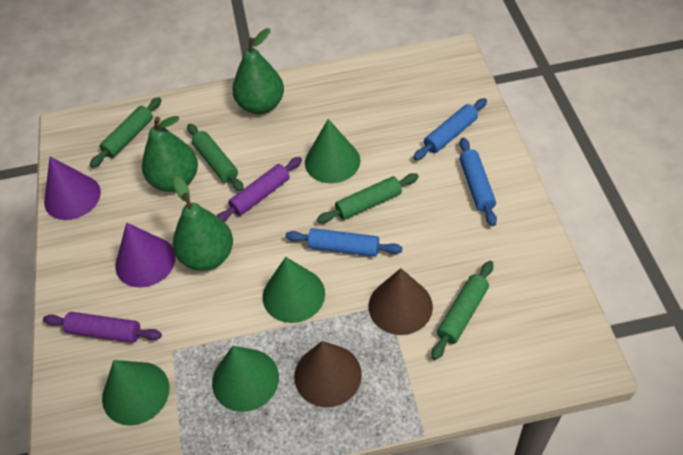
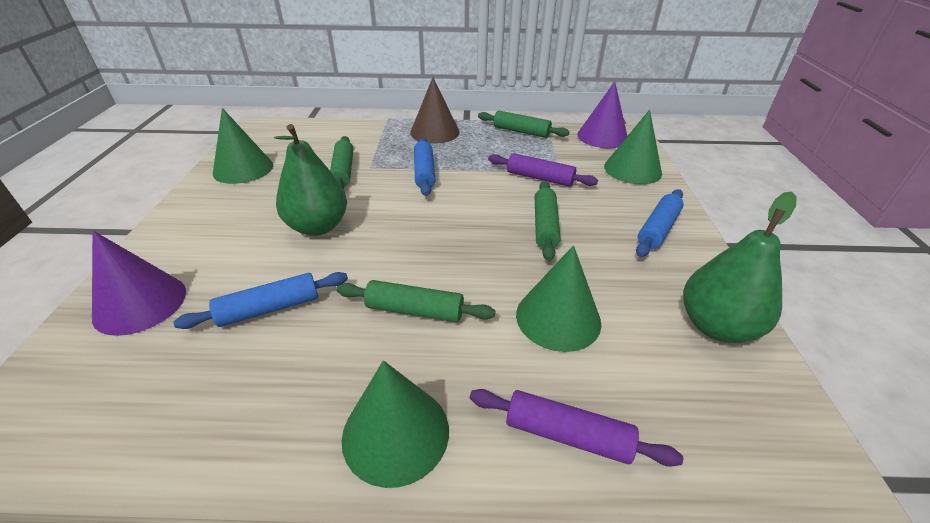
brown cone: 2 -> 1
green pear: 3 -> 2

